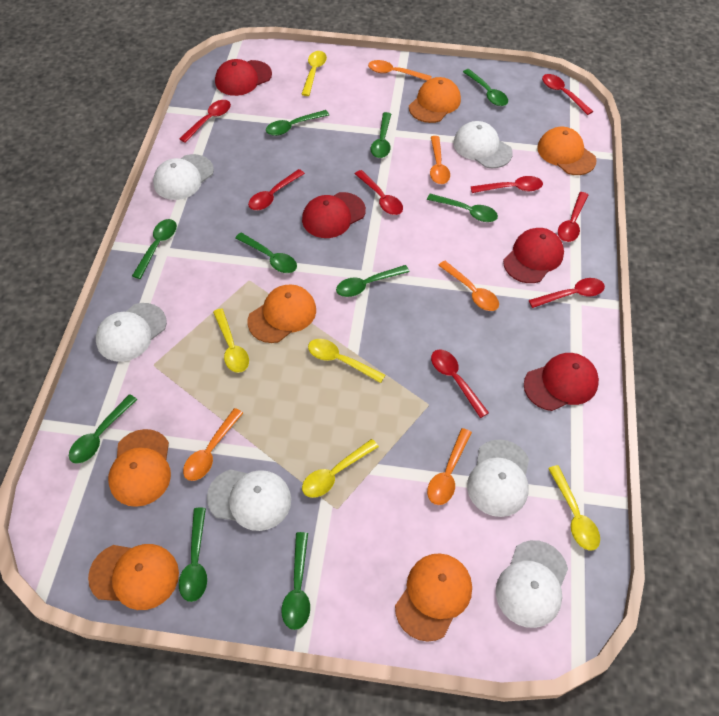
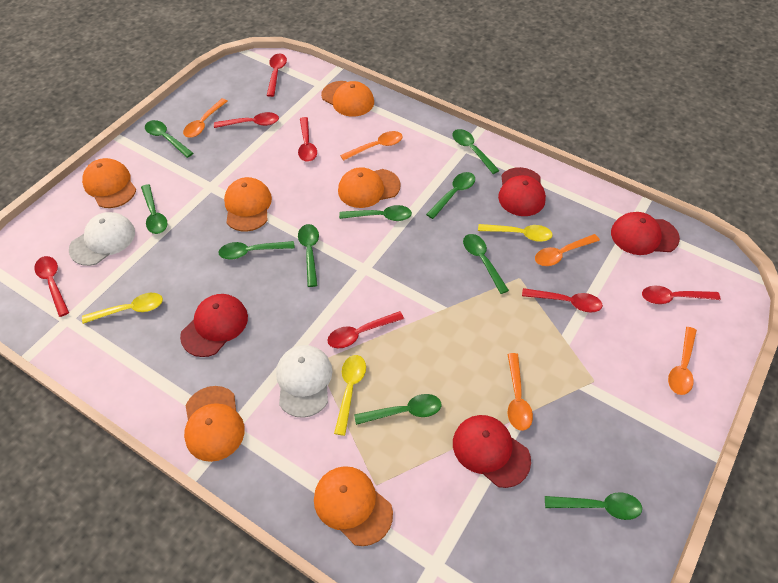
red spoon: 8 -> 7
white cap: 6 -> 2
yellow spoon: 5 -> 3

